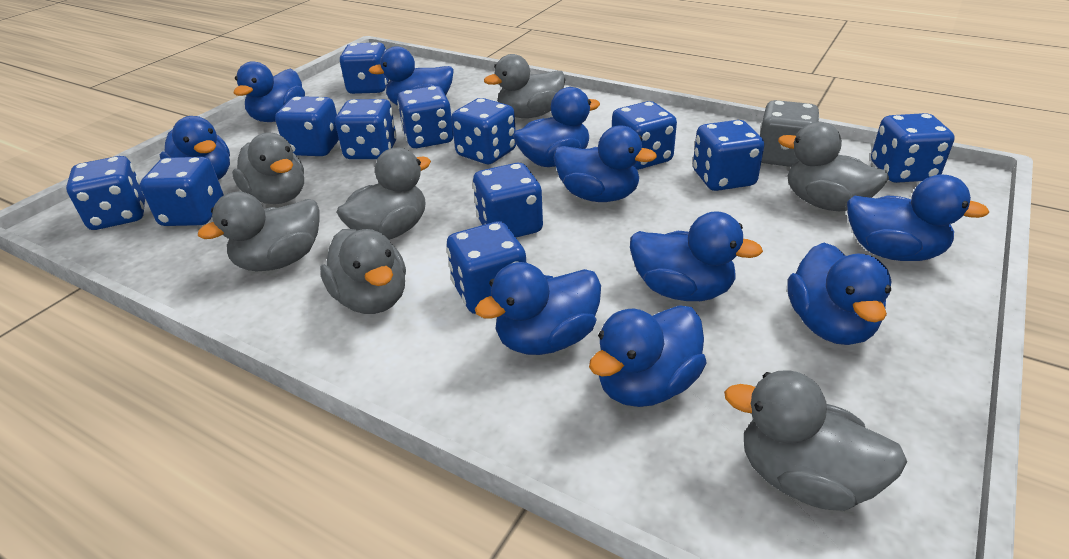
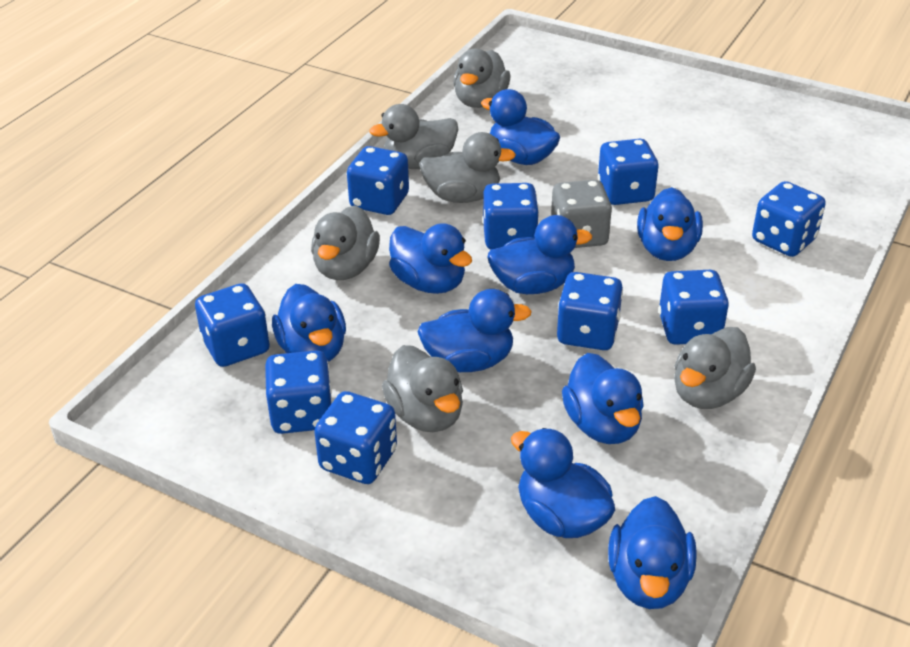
blue dice: 12 -> 9
blue duck: 10 -> 9
grey duck: 7 -> 6

